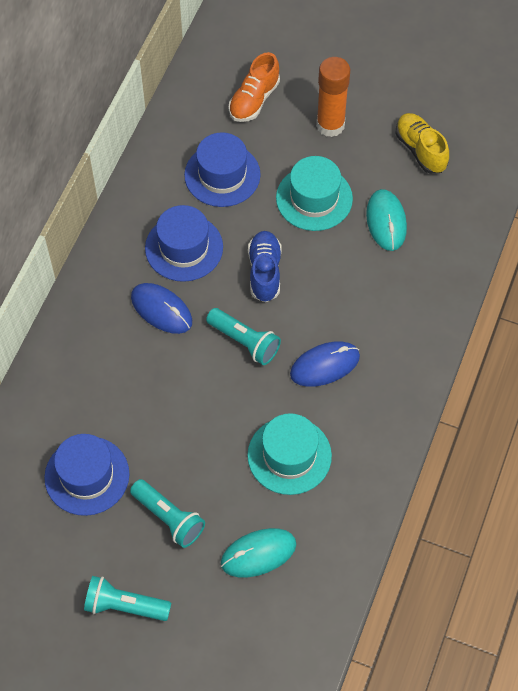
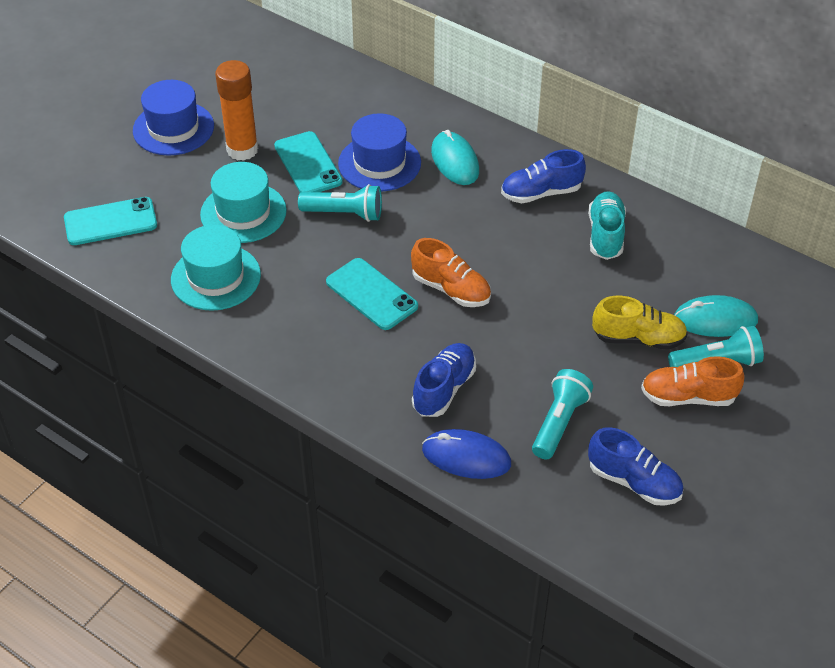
blue hat: 3 -> 2
blue mouse: 2 -> 1
blue shoe: 1 -> 3
orange shoe: 1 -> 2
turquoise phone: 0 -> 3
turquoise shoe: 0 -> 1

